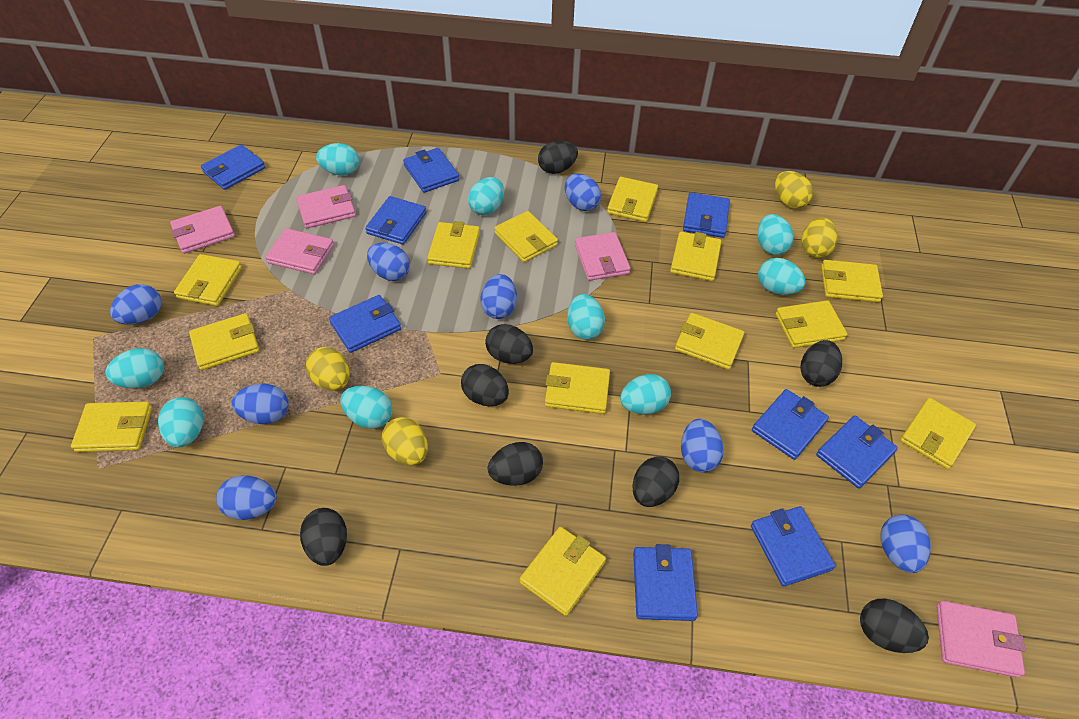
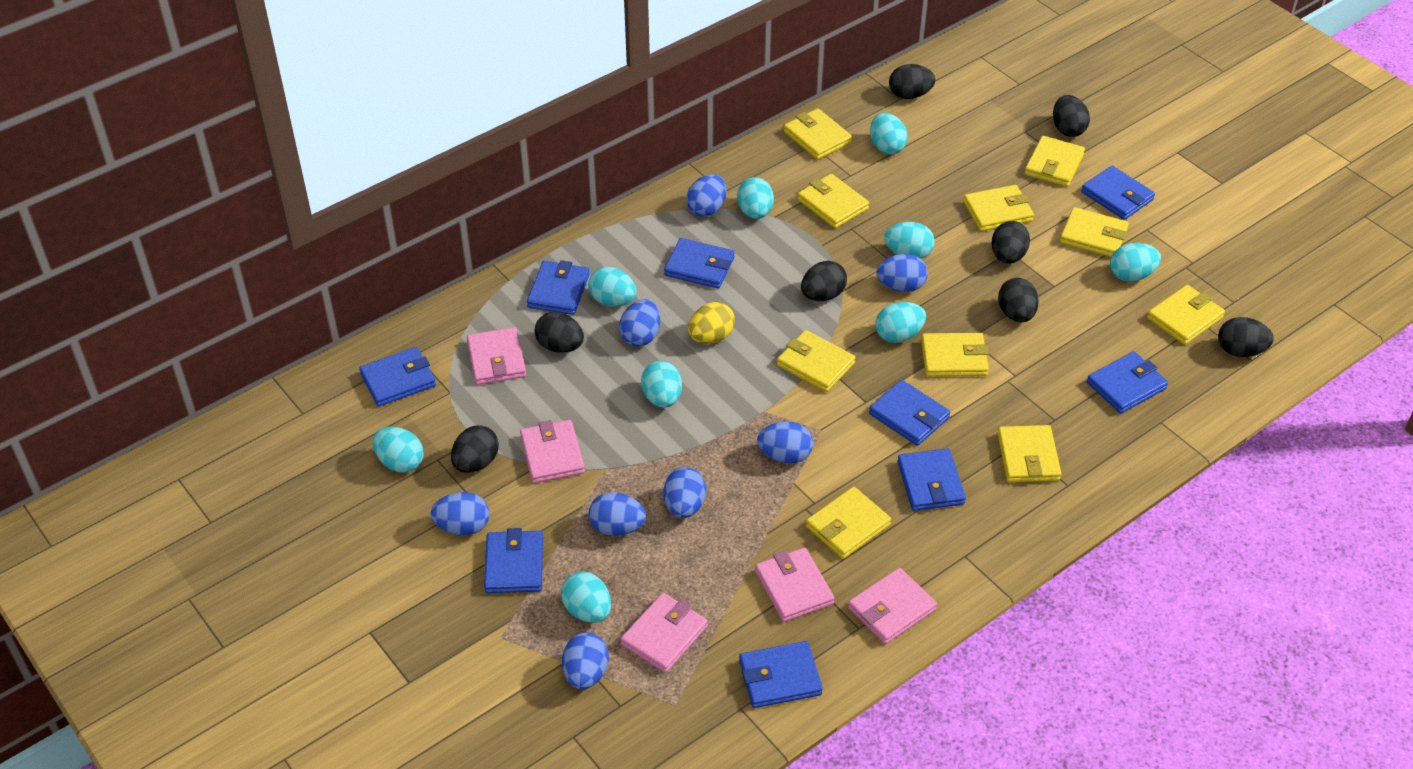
yellow egg: 4 -> 1
yellow wallet: 13 -> 10

